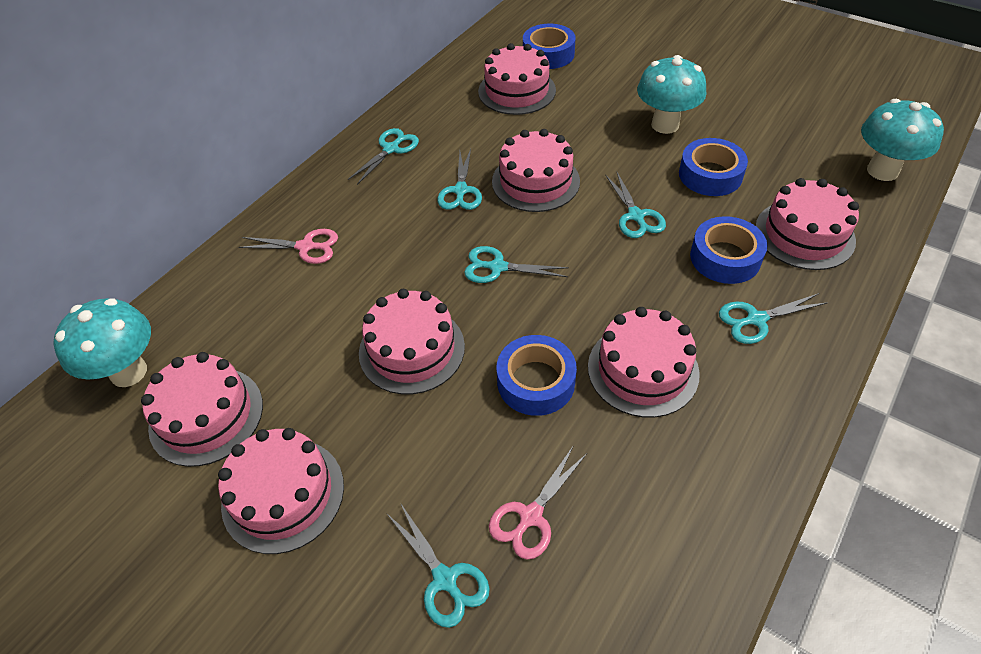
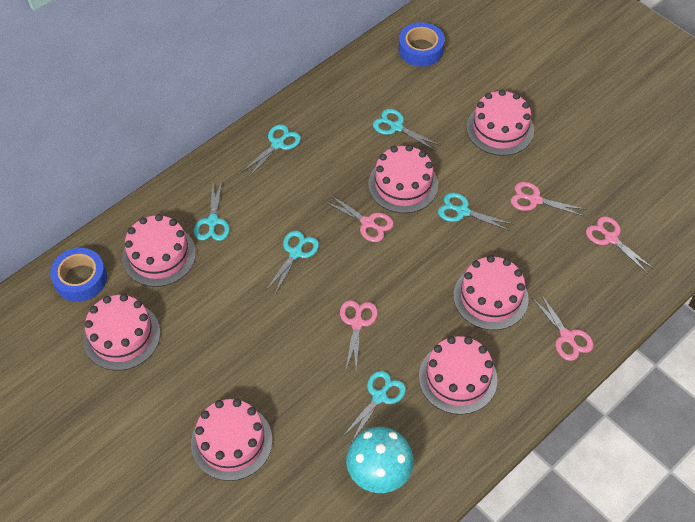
blue tape: 4 -> 2
pink scissors: 2 -> 5
turquoise mushroom: 3 -> 1

